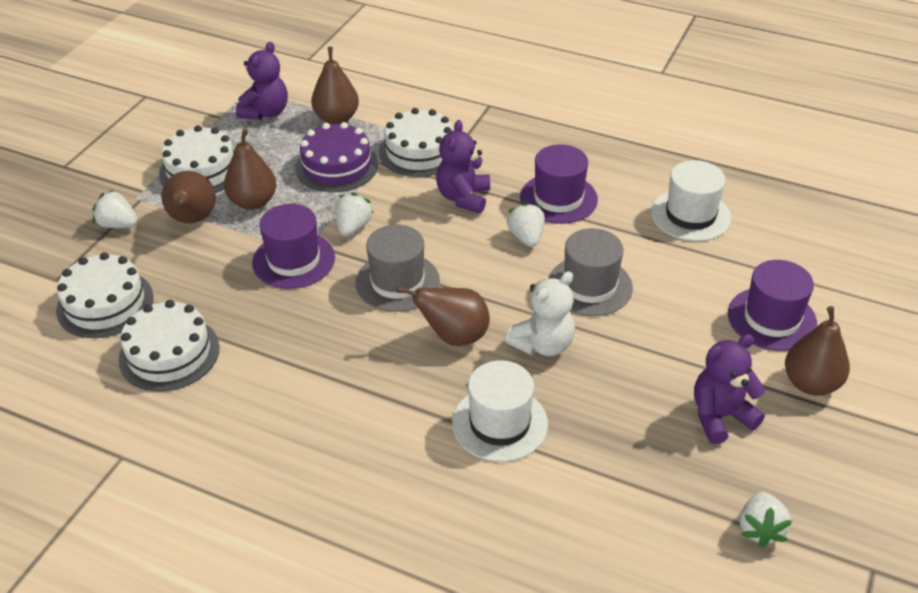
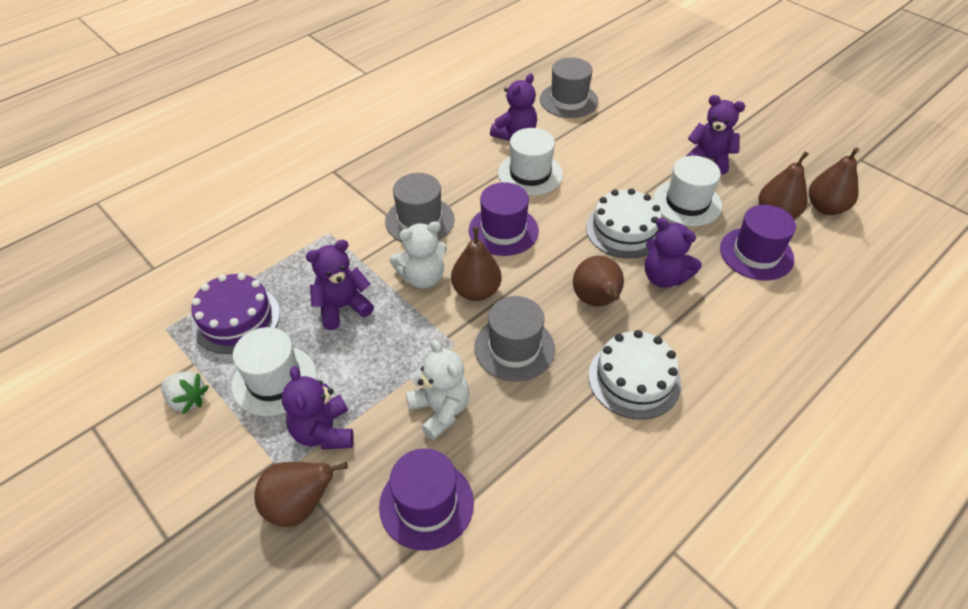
grey hat: 2 -> 3
purple teddy bear: 3 -> 5
white cake: 4 -> 2
white hat: 2 -> 3
white strawberry: 4 -> 1
white teddy bear: 1 -> 2

